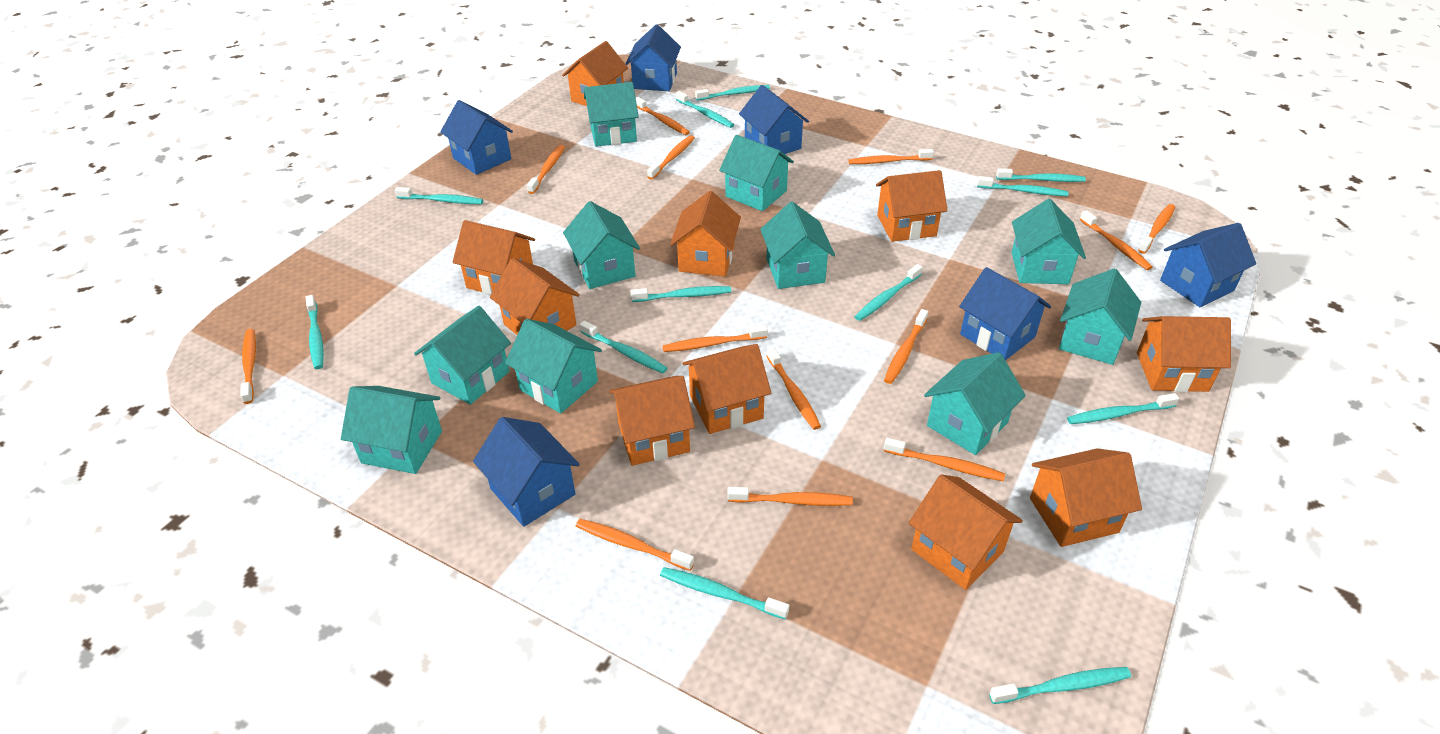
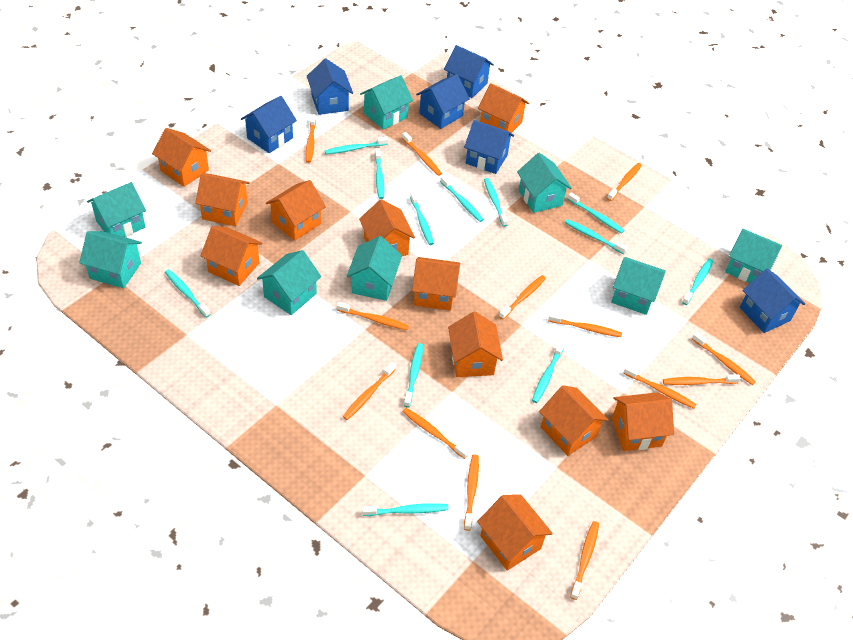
orange house: 10 -> 11
turquoise house: 10 -> 8

